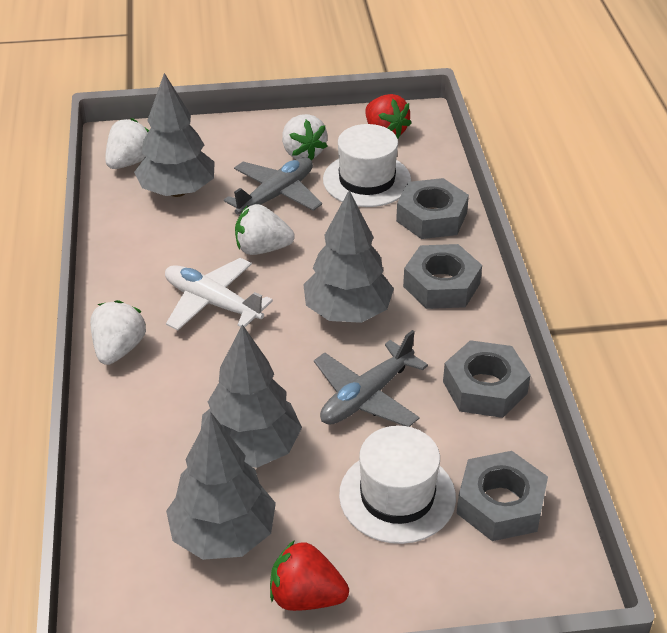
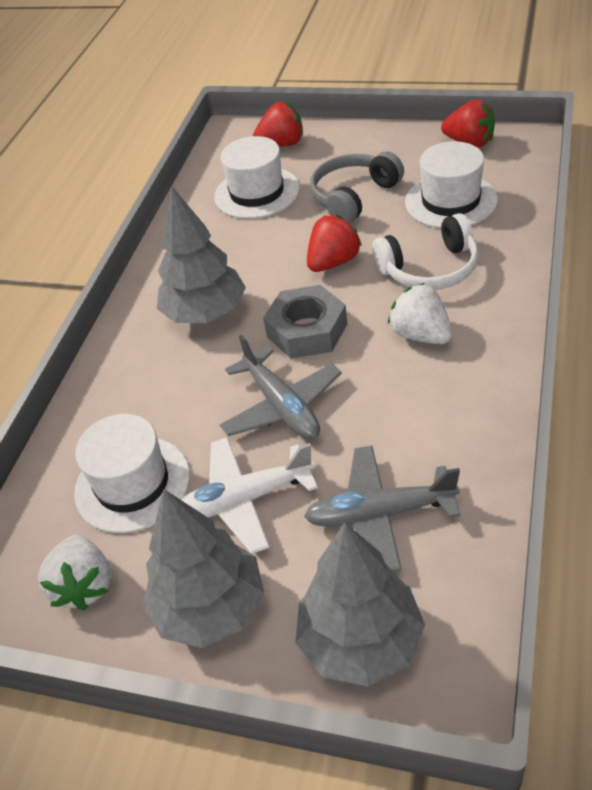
grey headphones: 0 -> 1
grey nut: 4 -> 1
grey tree: 4 -> 3
red strawberry: 2 -> 3
white hat: 2 -> 3
white headphones: 0 -> 1
white strawberry: 4 -> 2

